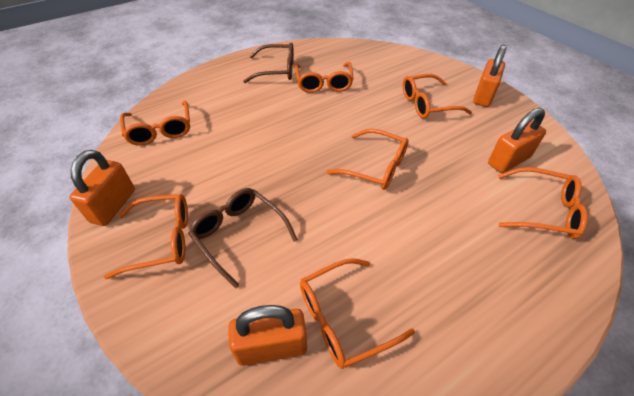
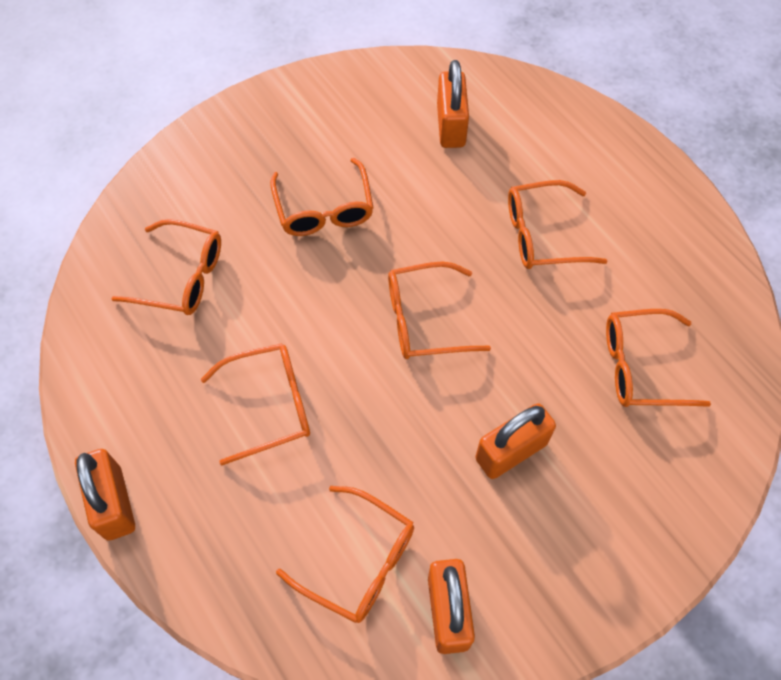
brown glasses: 2 -> 0

